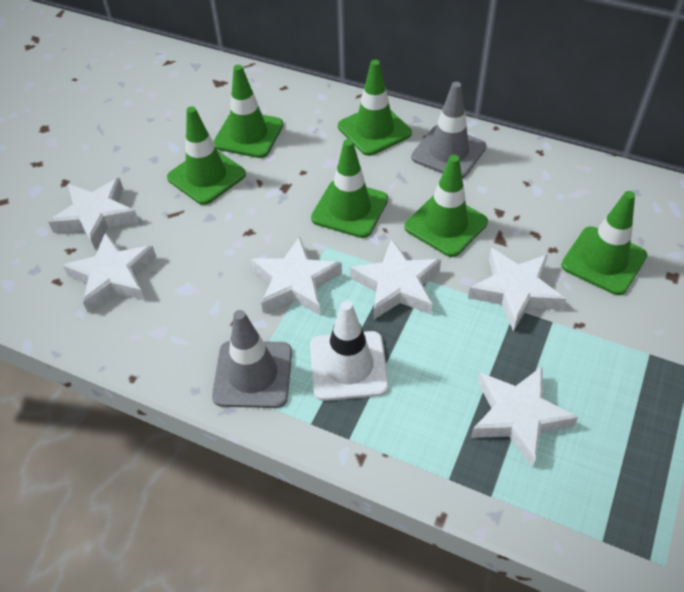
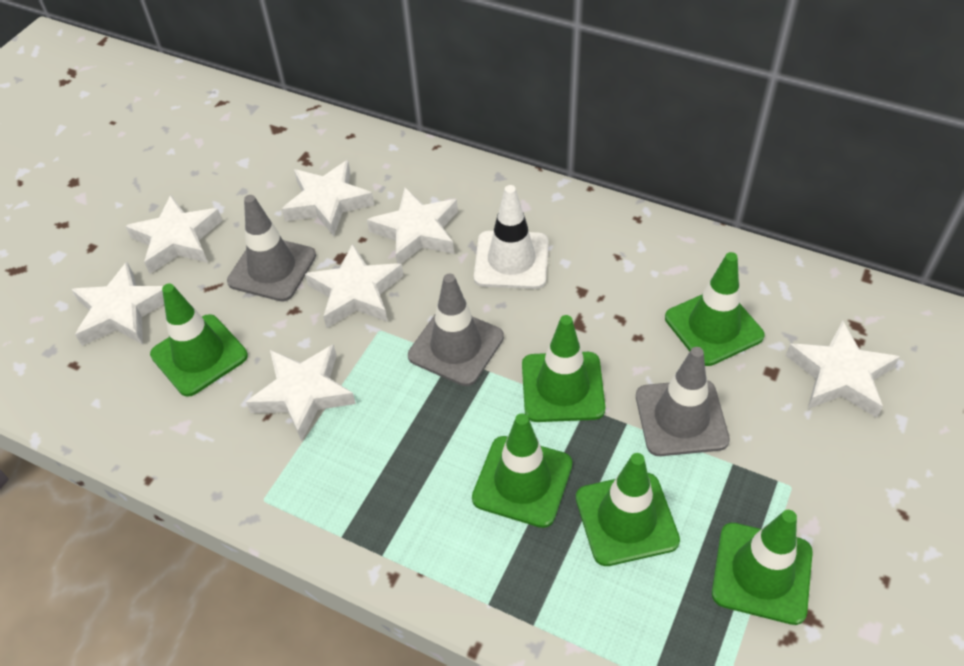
grey traffic cone: 2 -> 3
white star: 6 -> 7

